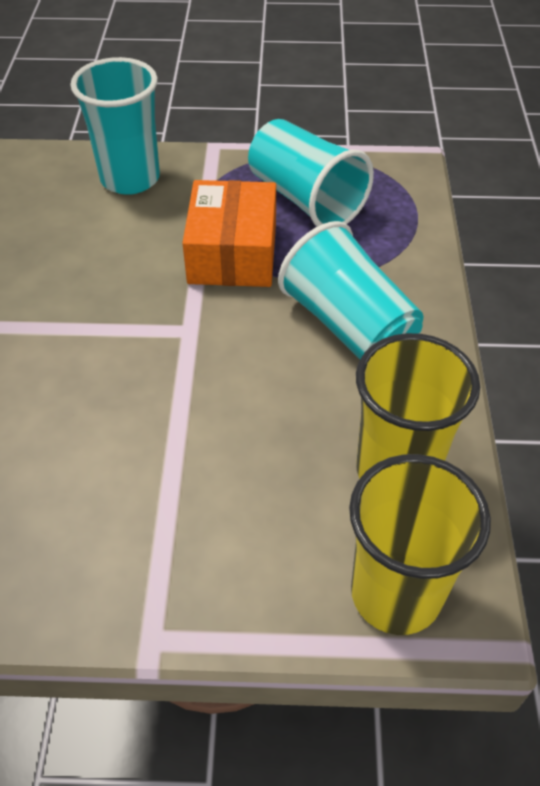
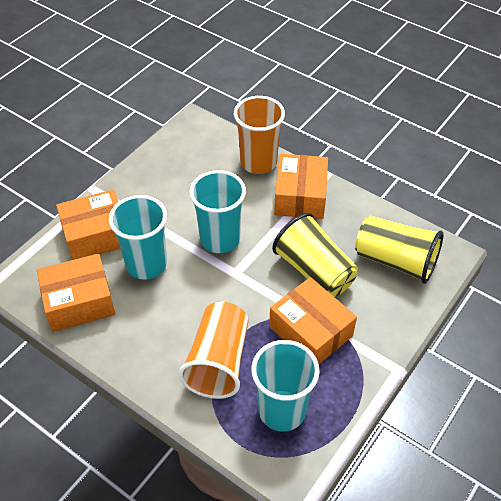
orange box: 1 -> 4
orange cup: 0 -> 2

